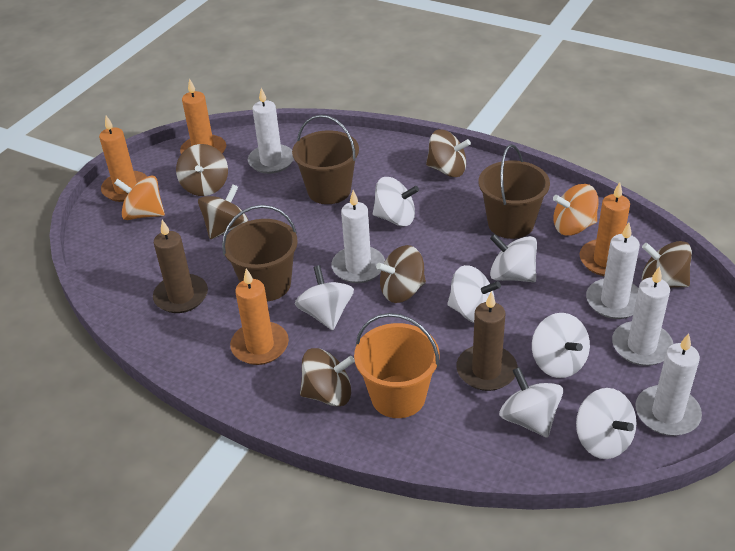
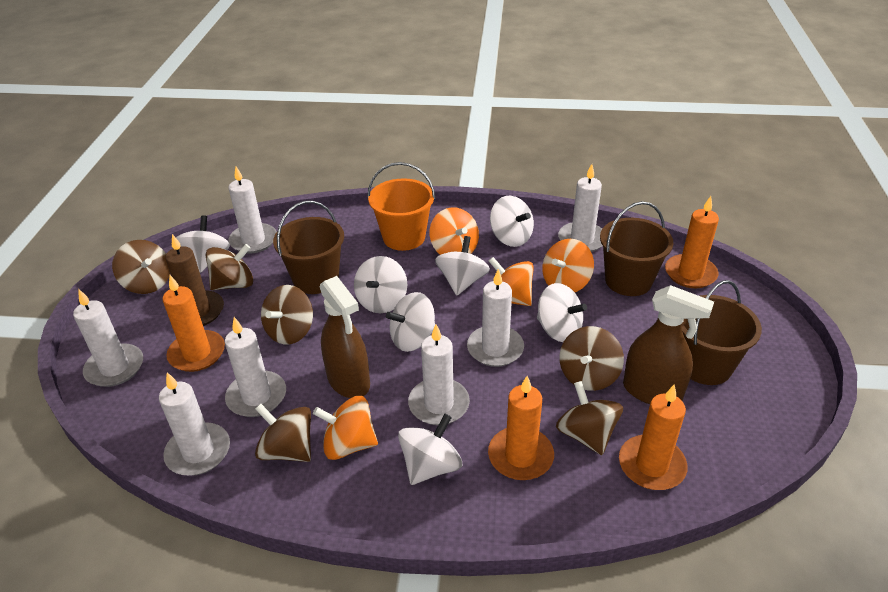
brown candle: 2 -> 1
brown spray bottle: 0 -> 2
orange spinning top: 2 -> 4
white candle: 5 -> 7

